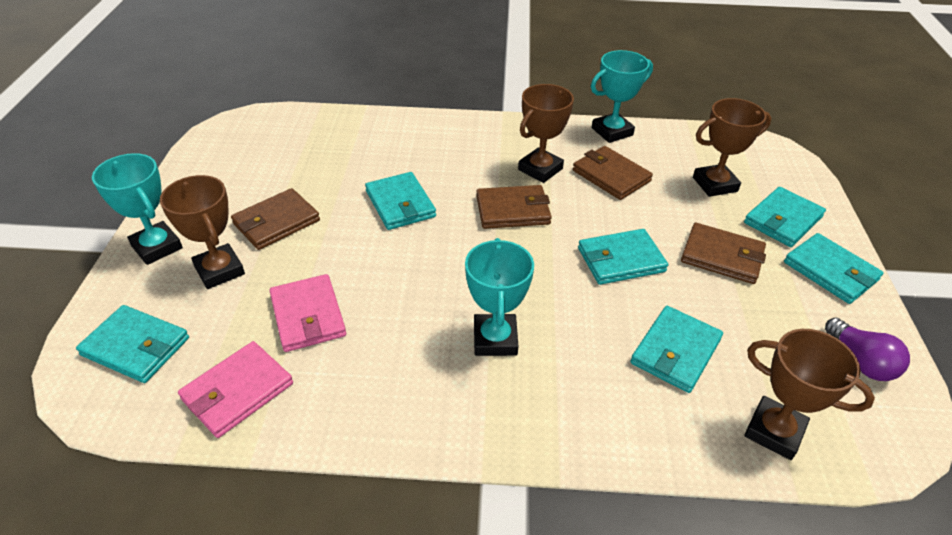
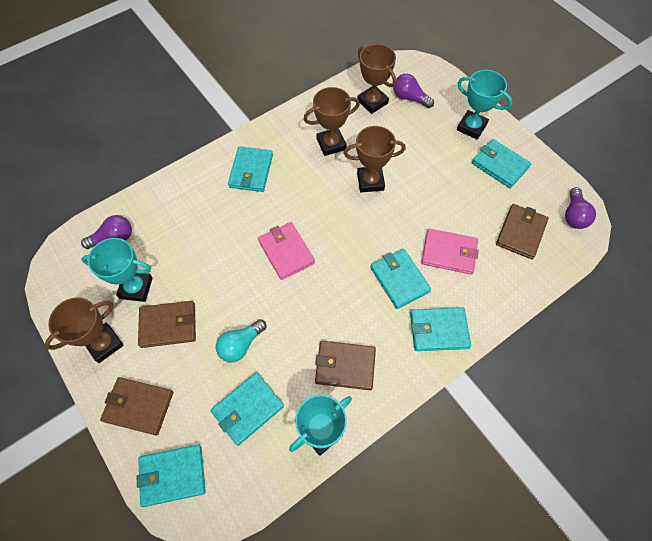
purple light bulb: 1 -> 3
turquoise light bulb: 0 -> 1

